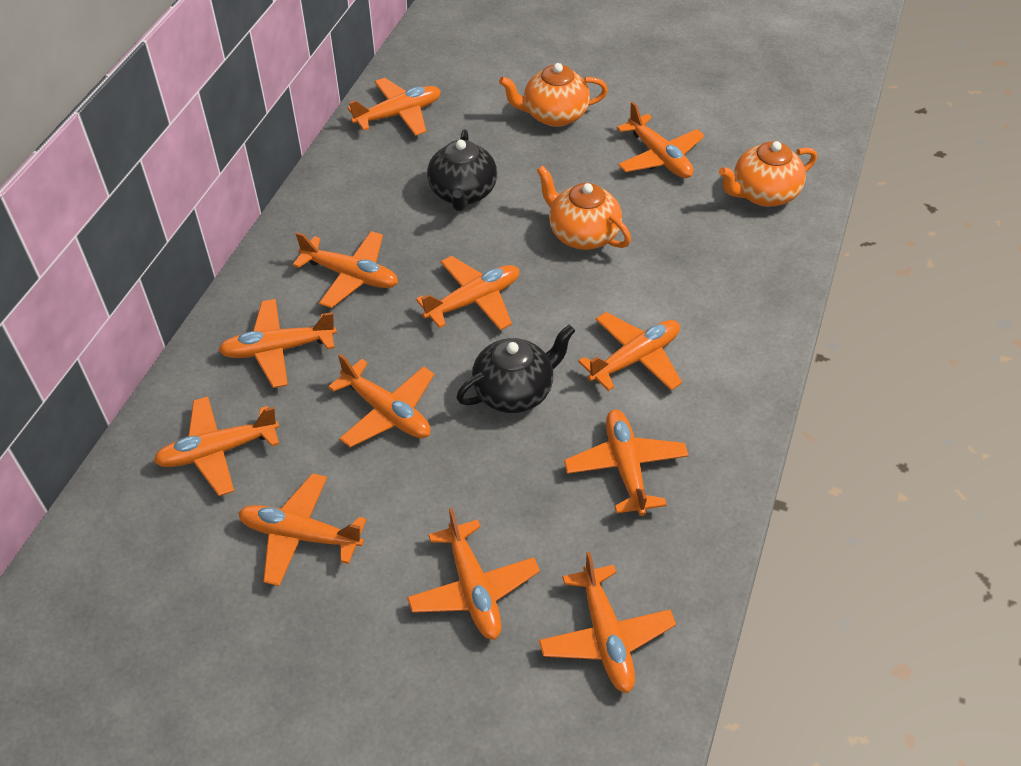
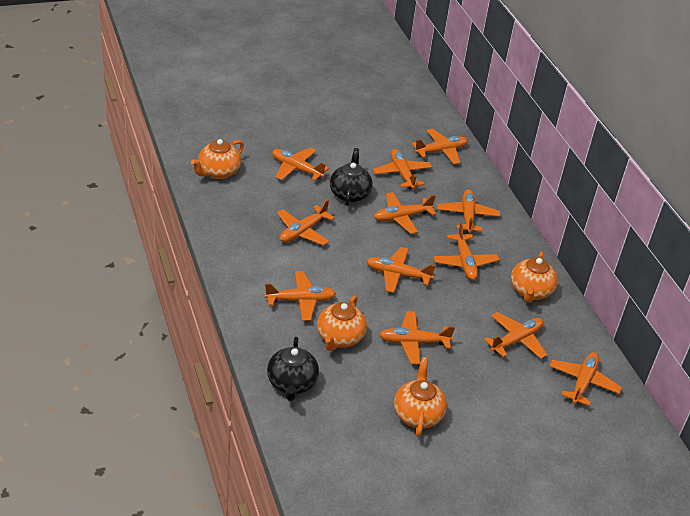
orange teapot: 3 -> 4

